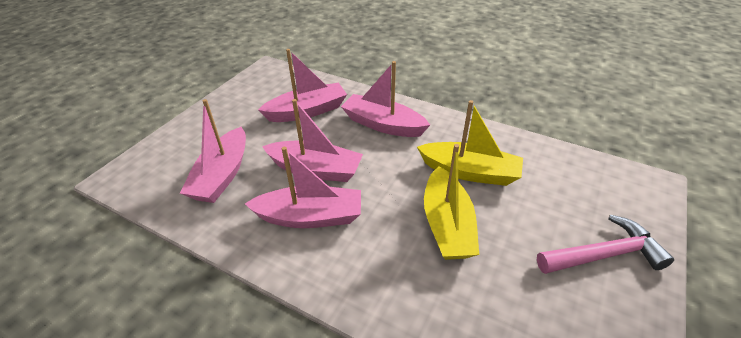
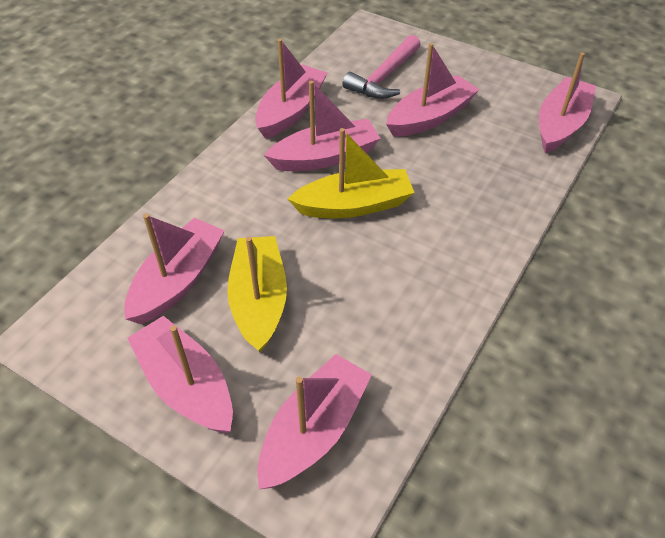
pink boat: 5 -> 7

